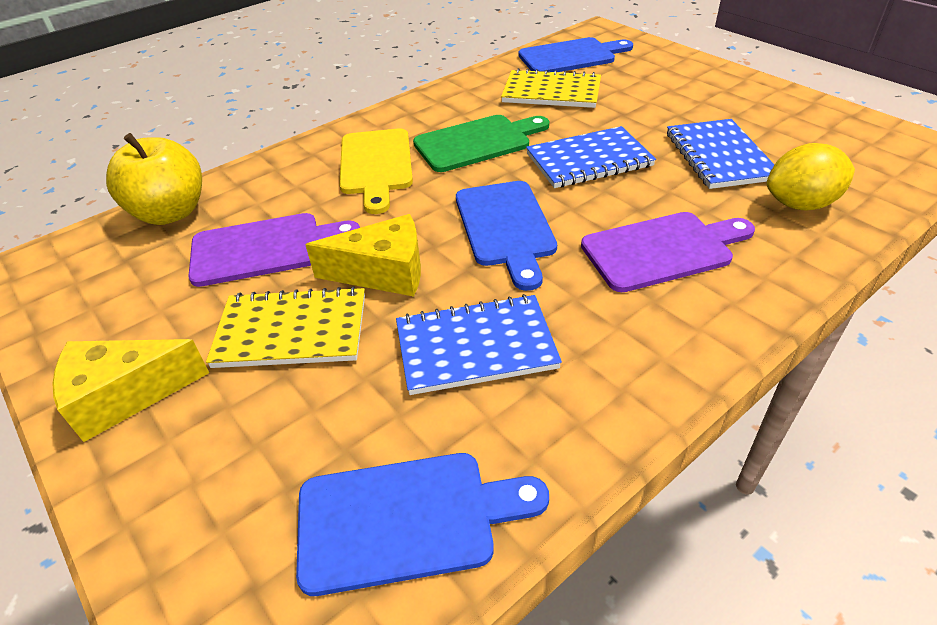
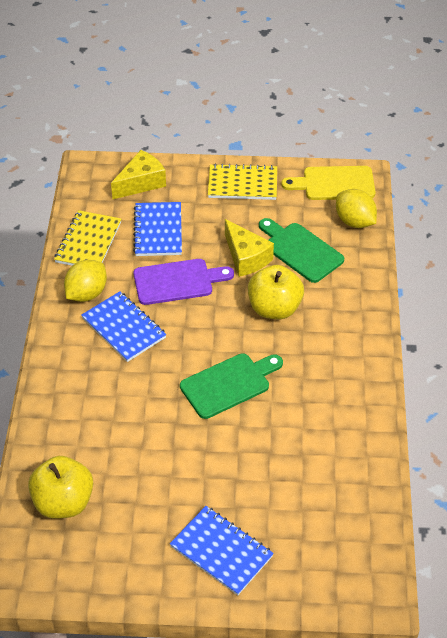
blue cutting board: 3 -> 0
green cutting board: 1 -> 2
purple cutting board: 2 -> 1
yellow apple: 1 -> 2
yellow lemon: 1 -> 2

